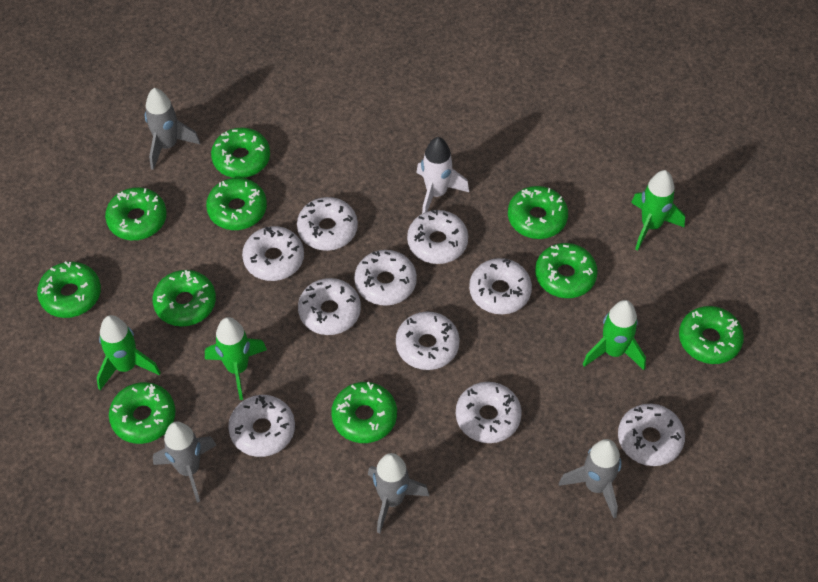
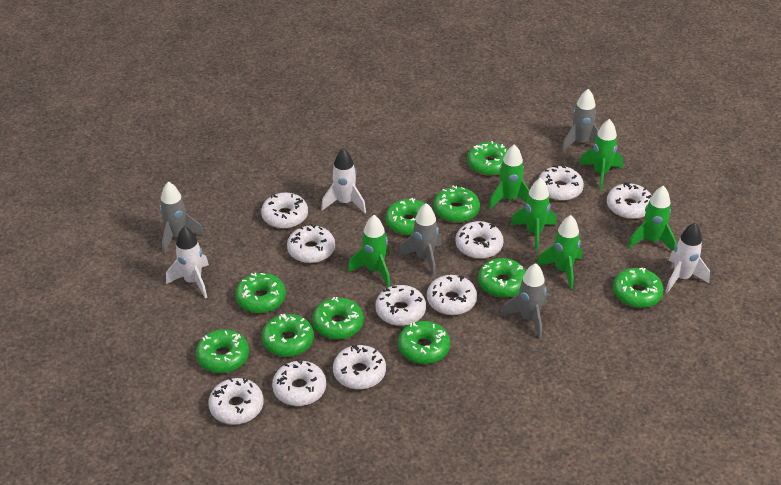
green rocket: 4 -> 6
white rocket: 1 -> 3

